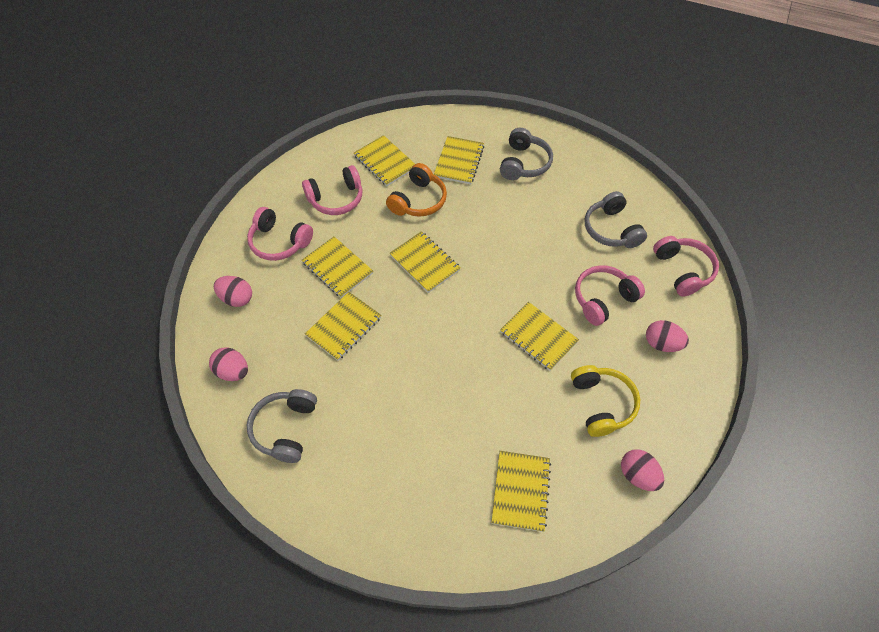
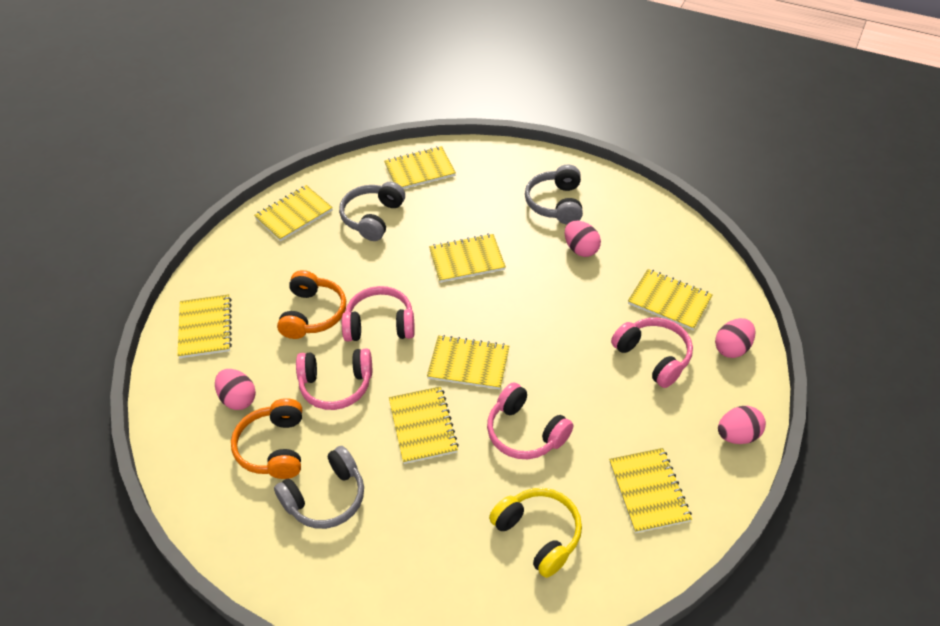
orange headphones: 1 -> 2
yellow notebook: 7 -> 8

